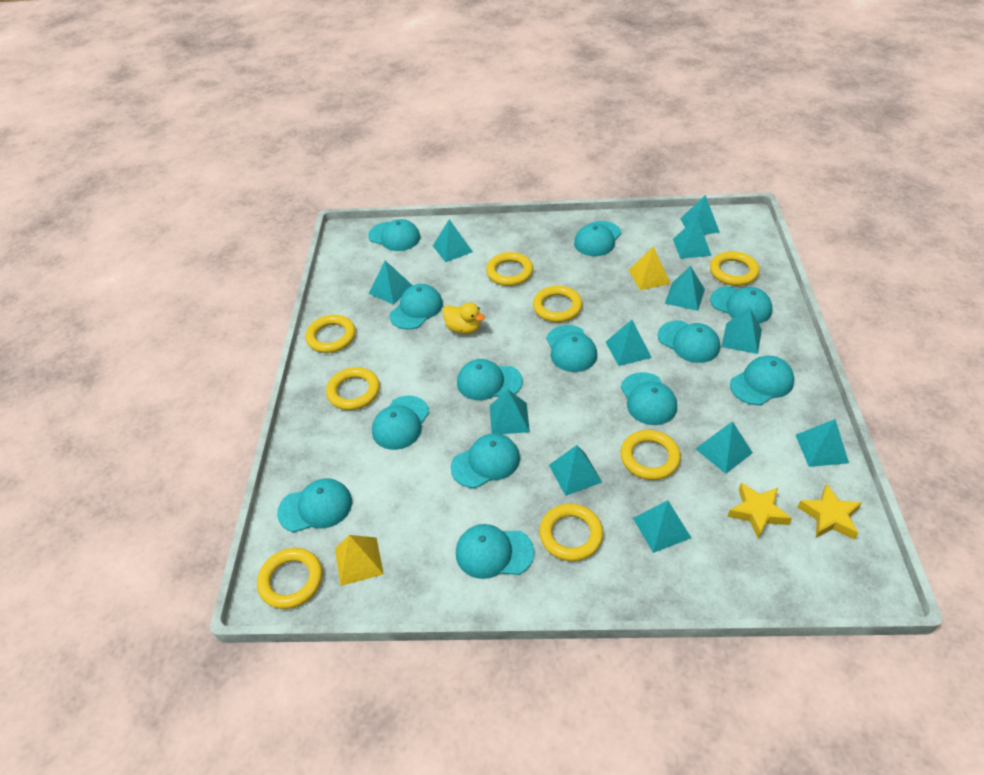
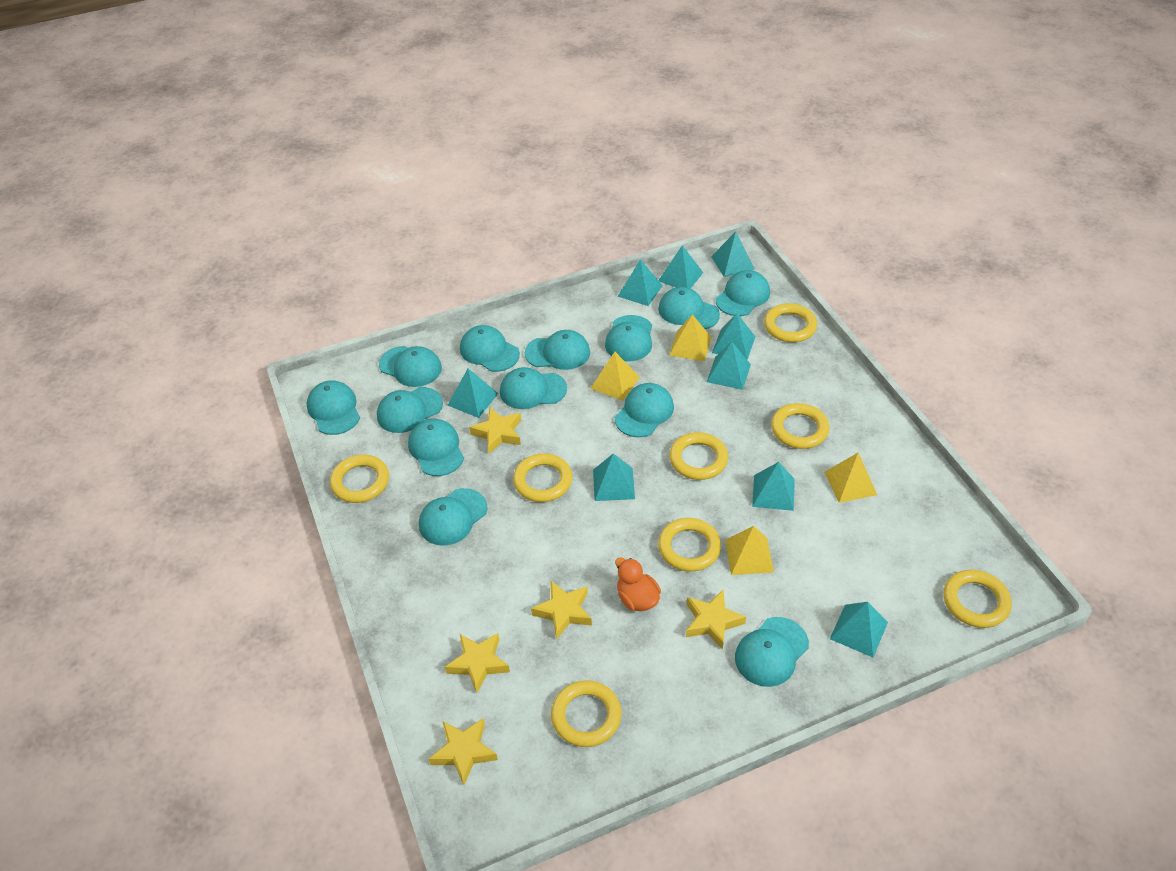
orange duck: 0 -> 1
turquoise pyramid: 12 -> 9
yellow duck: 1 -> 0
yellow pyramid: 2 -> 4
yellow star: 2 -> 5

